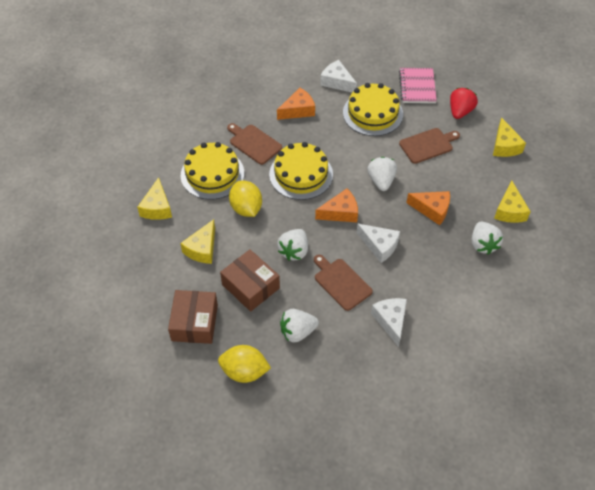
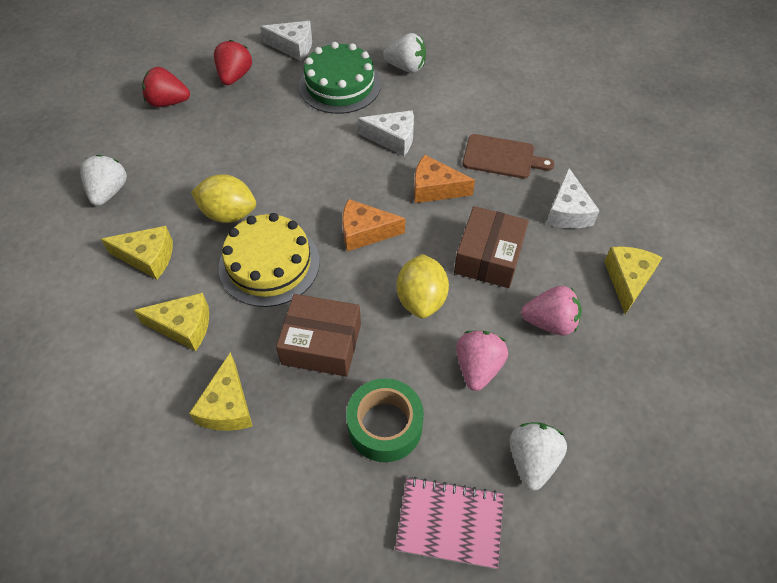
brown cutting board: 3 -> 1
green cake: 0 -> 1
green tape: 0 -> 1
orange cheese: 3 -> 2
pink strawberry: 0 -> 2
red strawberry: 1 -> 2
white strawberry: 4 -> 3
yellow cake: 3 -> 1

